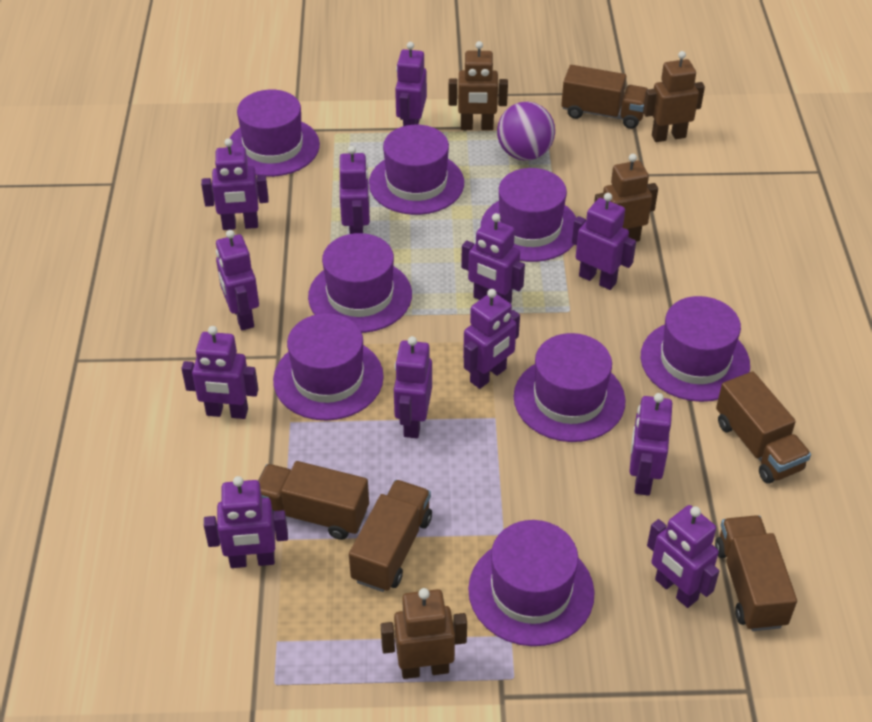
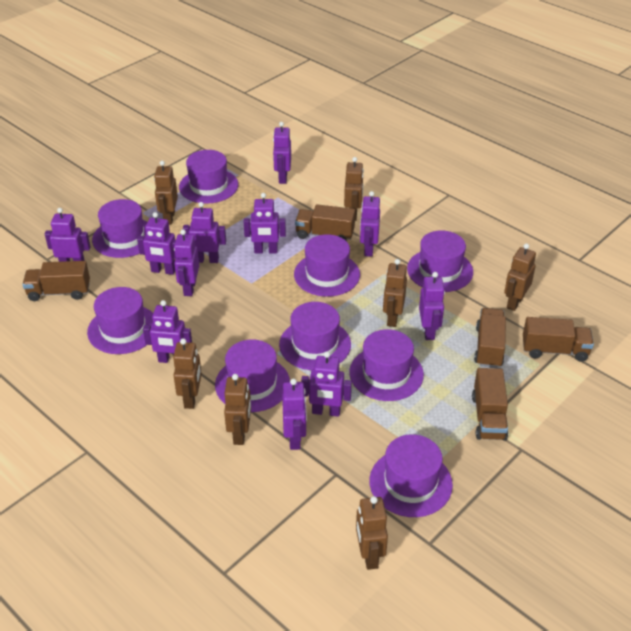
brown robot: 4 -> 7
purple ball: 1 -> 0
purple hat: 8 -> 9
purple robot: 12 -> 11

